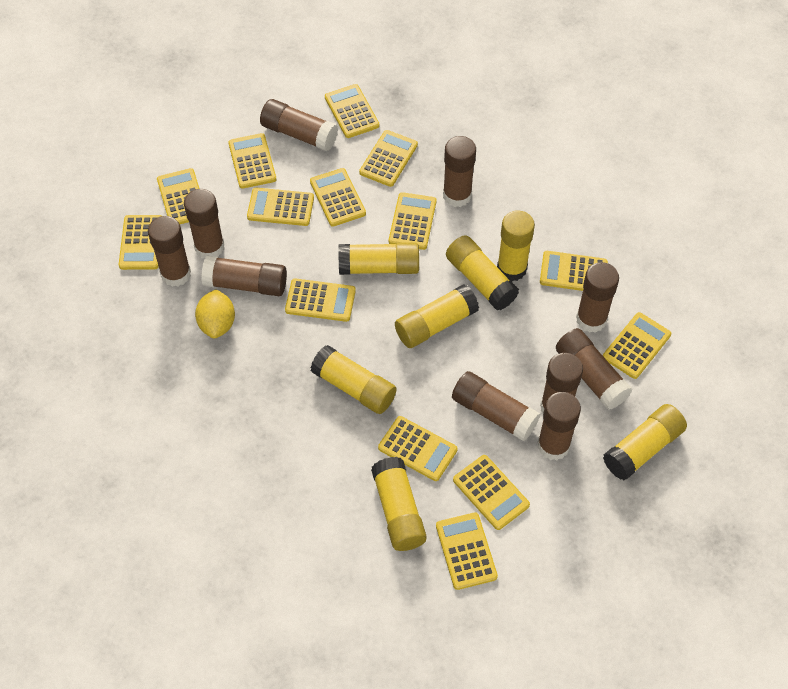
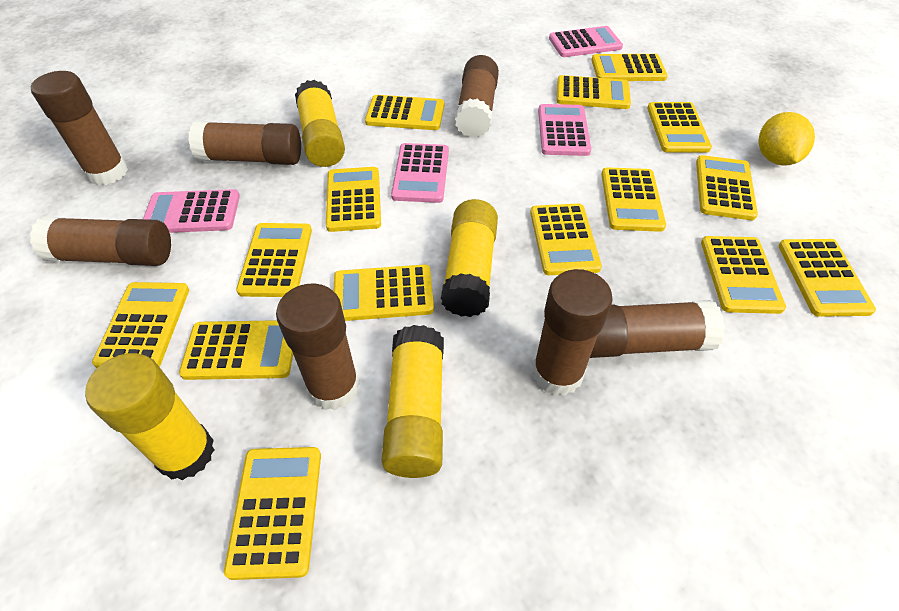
brown glue stick: 10 -> 7
pink calculator: 0 -> 4
yellow calculator: 14 -> 15
yellow glue stick: 7 -> 4

